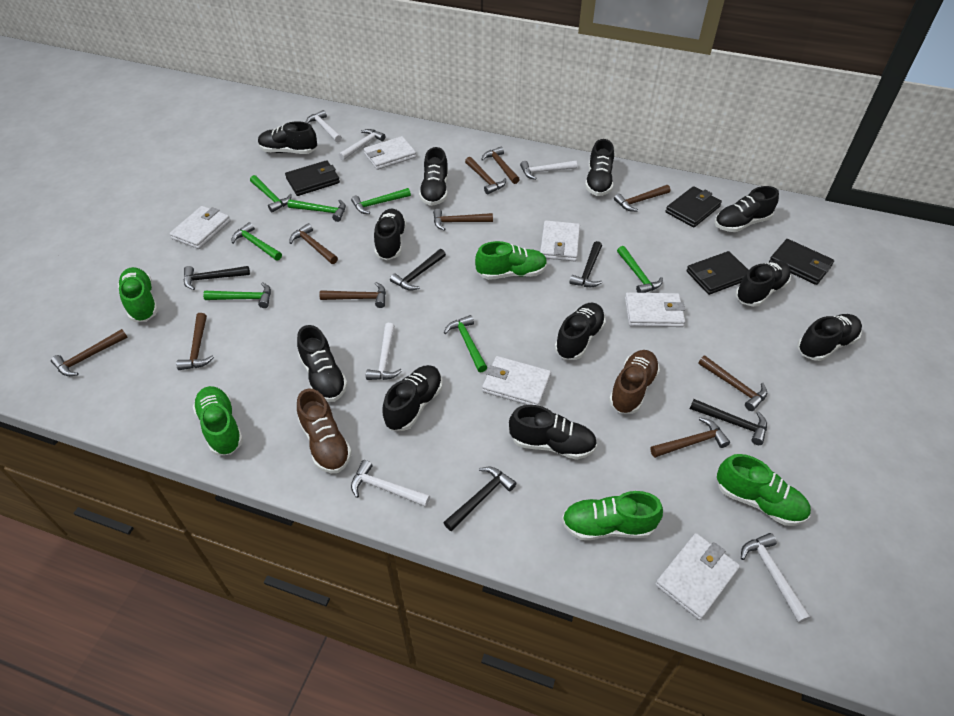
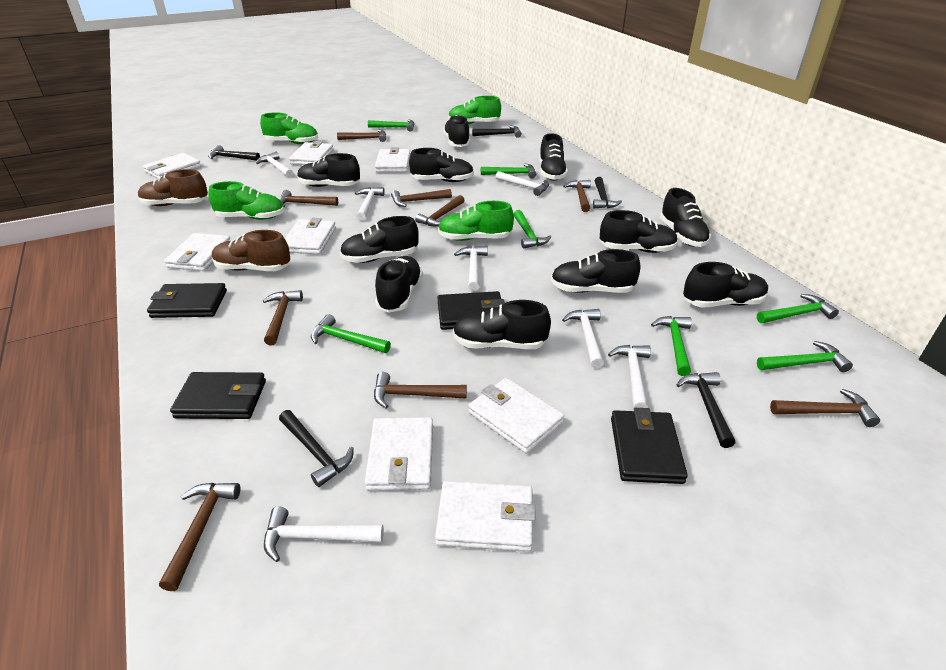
brown hammer: 10 -> 9
green shoe: 5 -> 4
white hammer: 6 -> 7
white wallet: 6 -> 8

